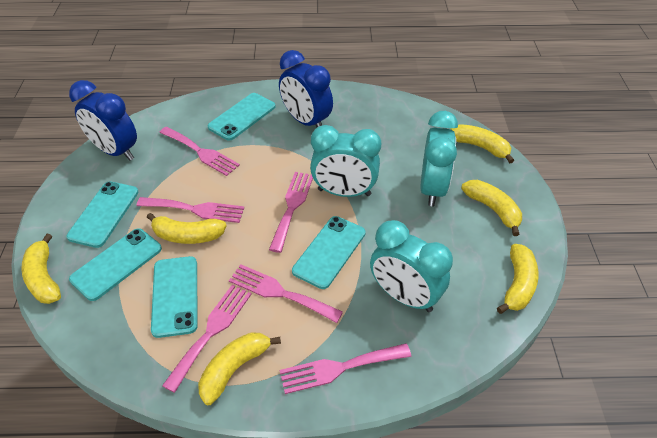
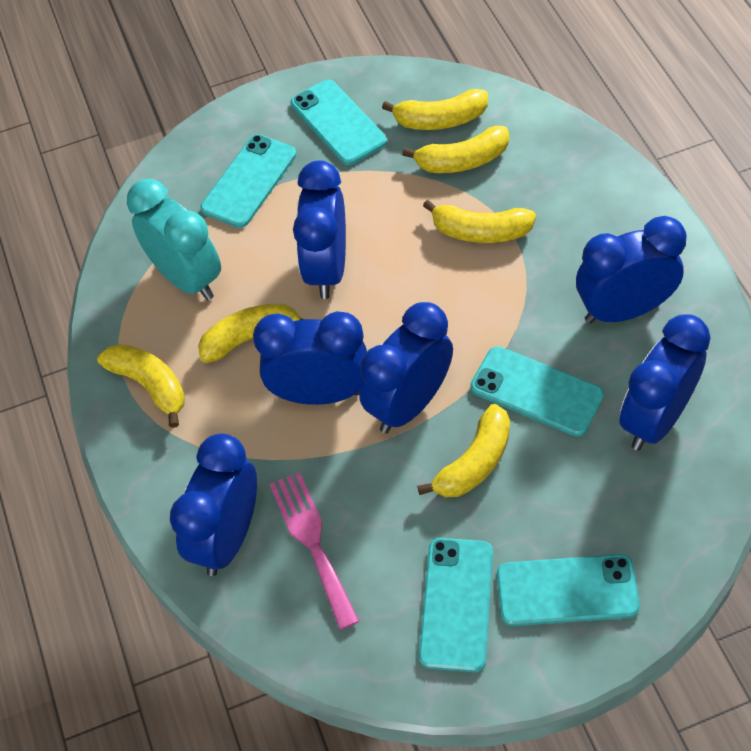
blue clock: 2 -> 6
pink fork: 6 -> 1
turquoise clock: 3 -> 1

